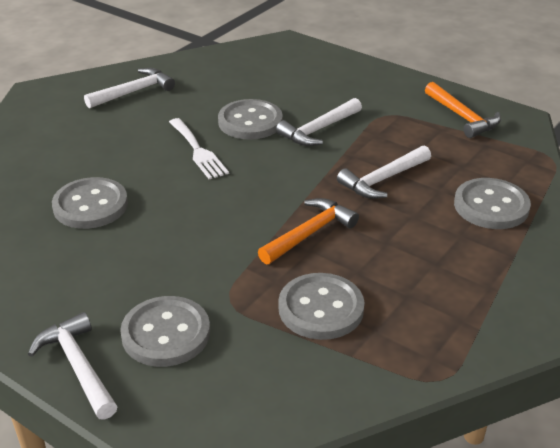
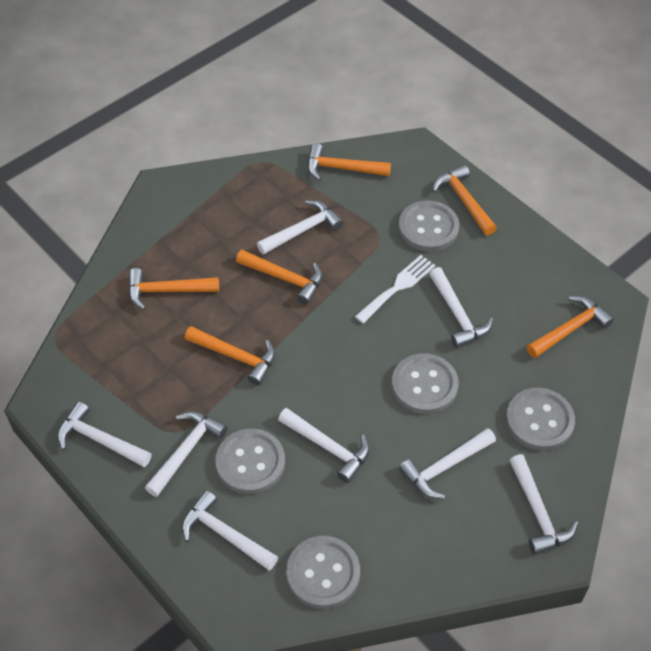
orange hammer: 2 -> 6
white hammer: 4 -> 8

